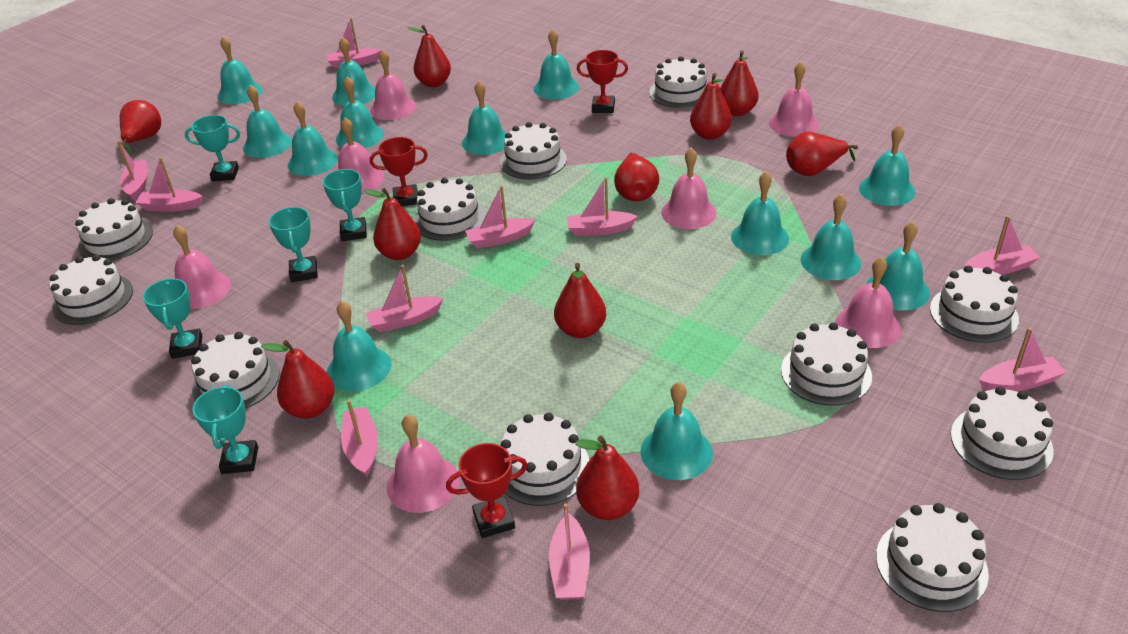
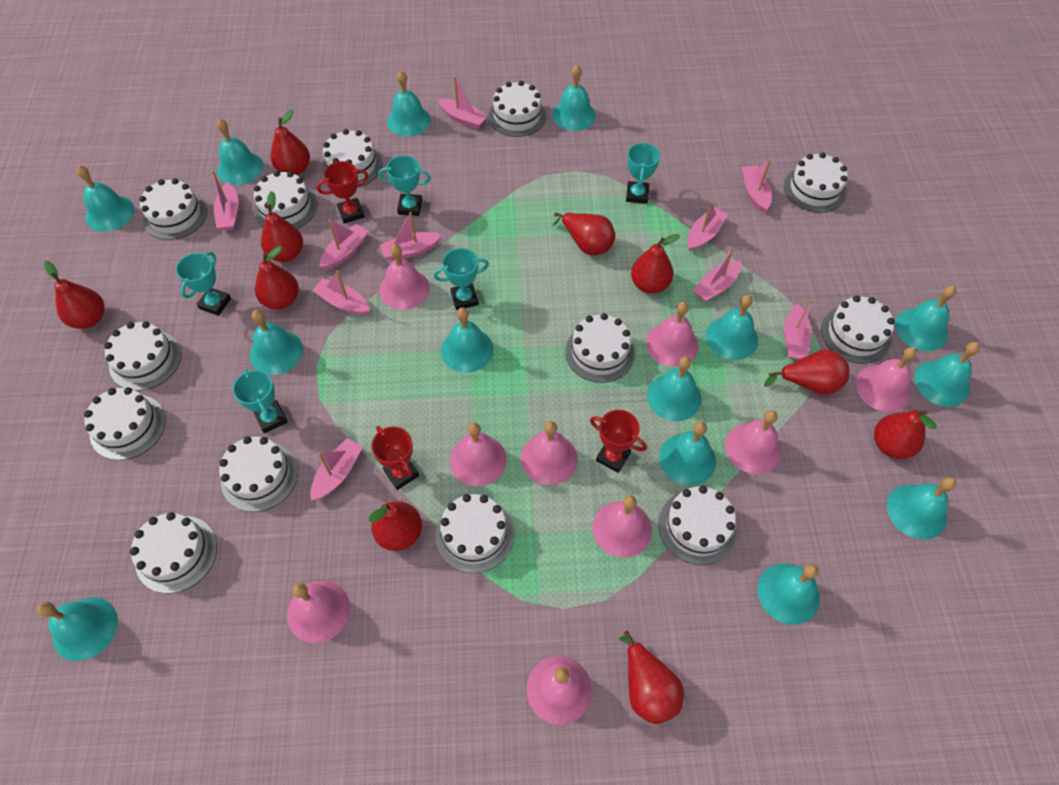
pink bell: 7 -> 9
turquoise bell: 13 -> 14
white cake: 11 -> 13

